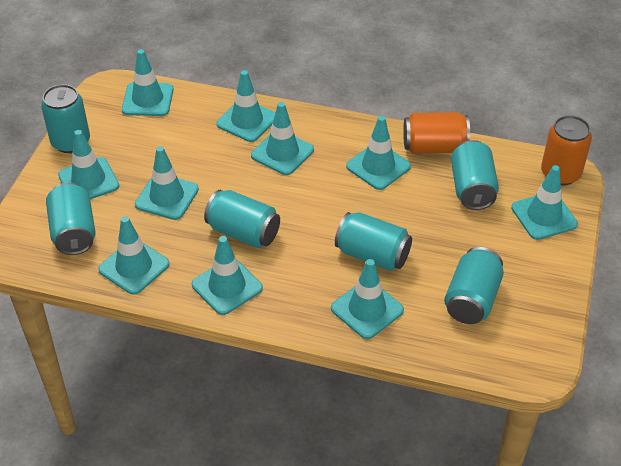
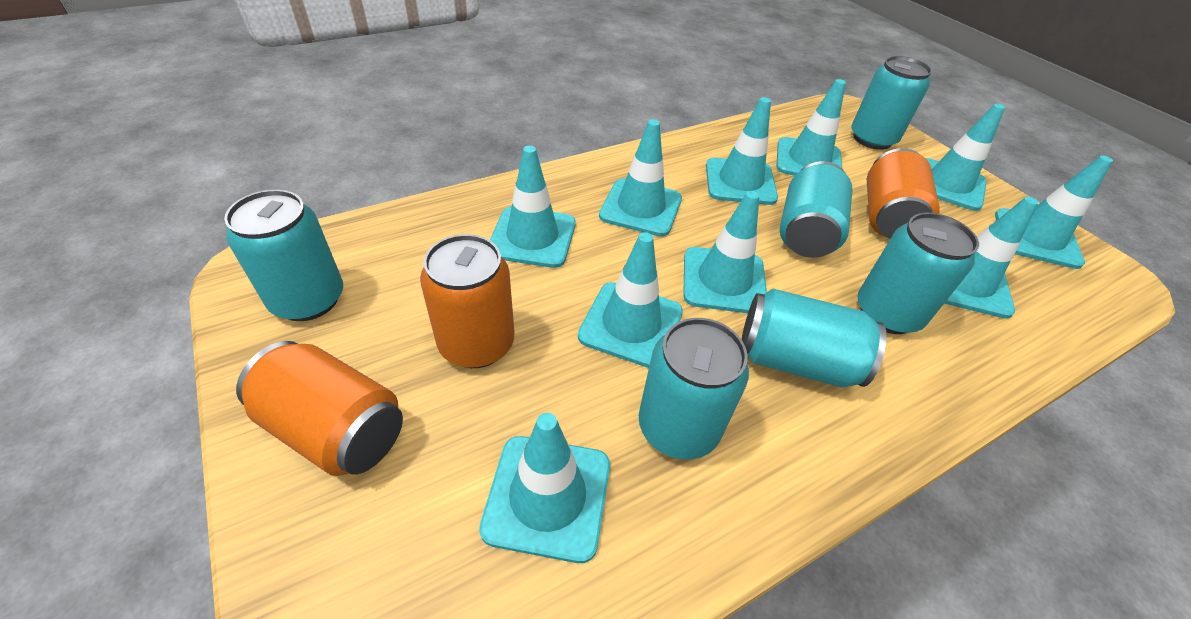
orange can: 2 -> 3

